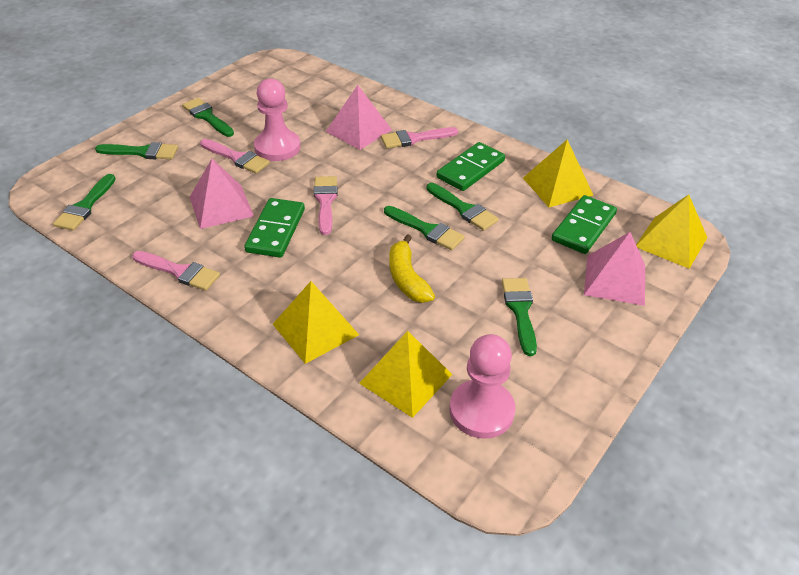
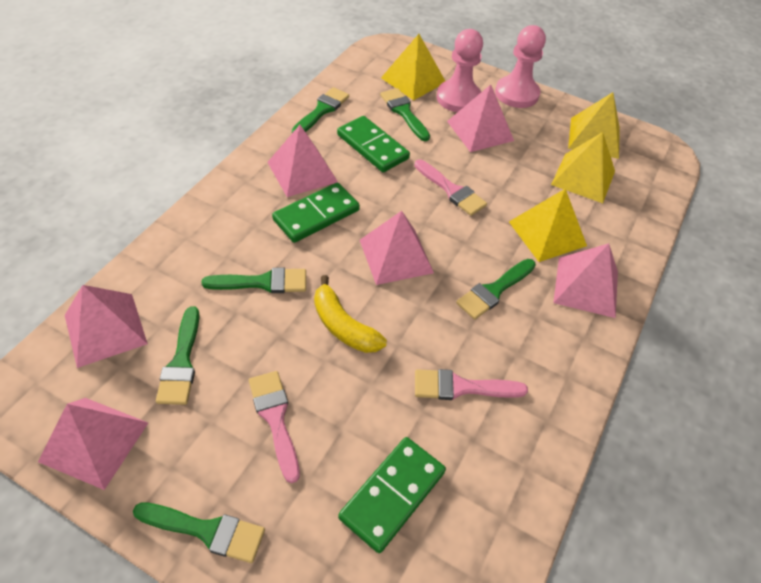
pink brush: 4 -> 3
pink pyramid: 3 -> 6

